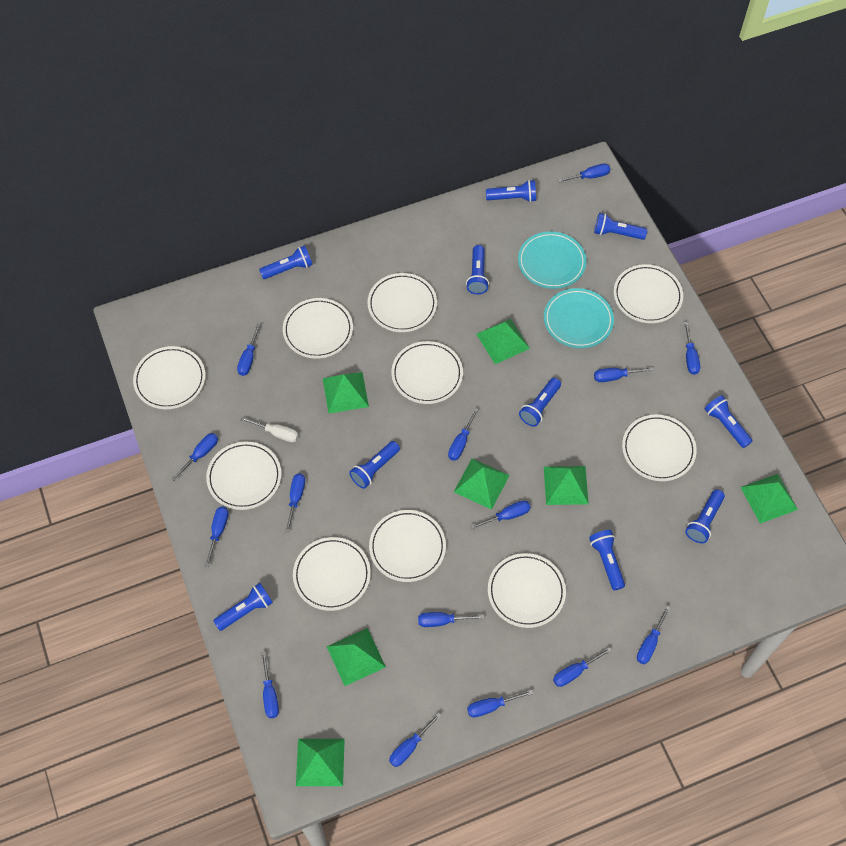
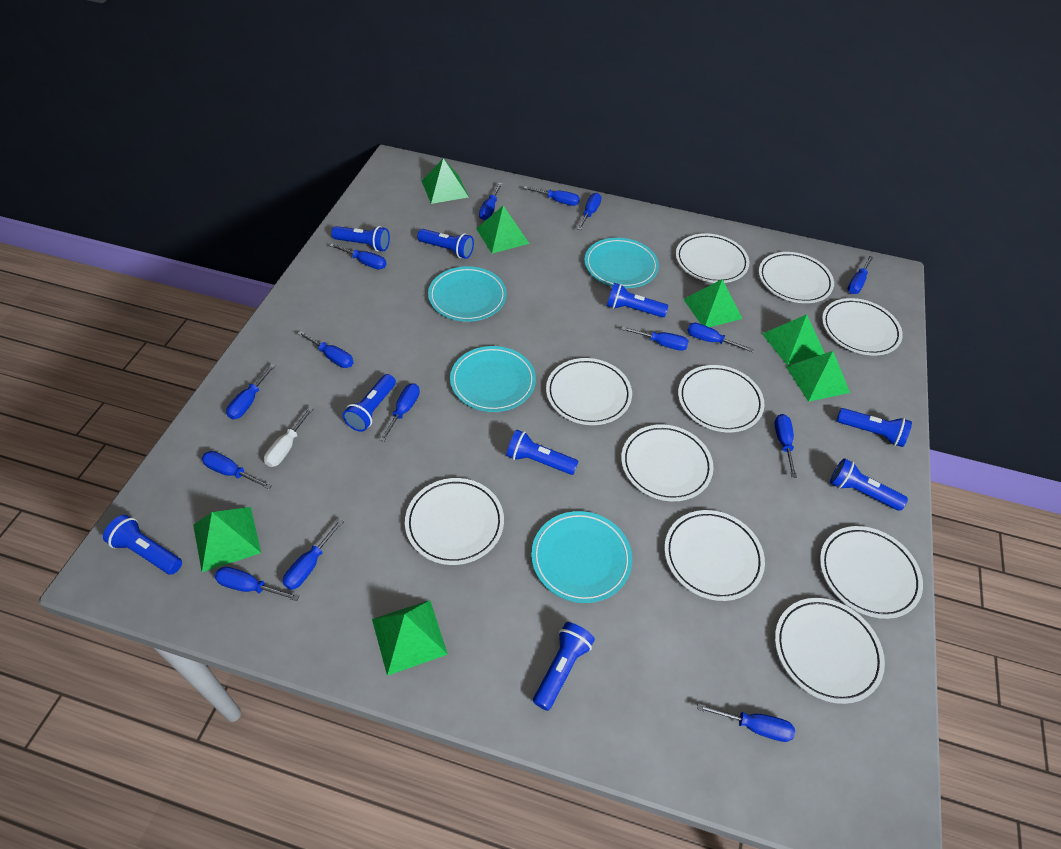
blue flashlight: 10 -> 9
turquoise plate: 2 -> 4

